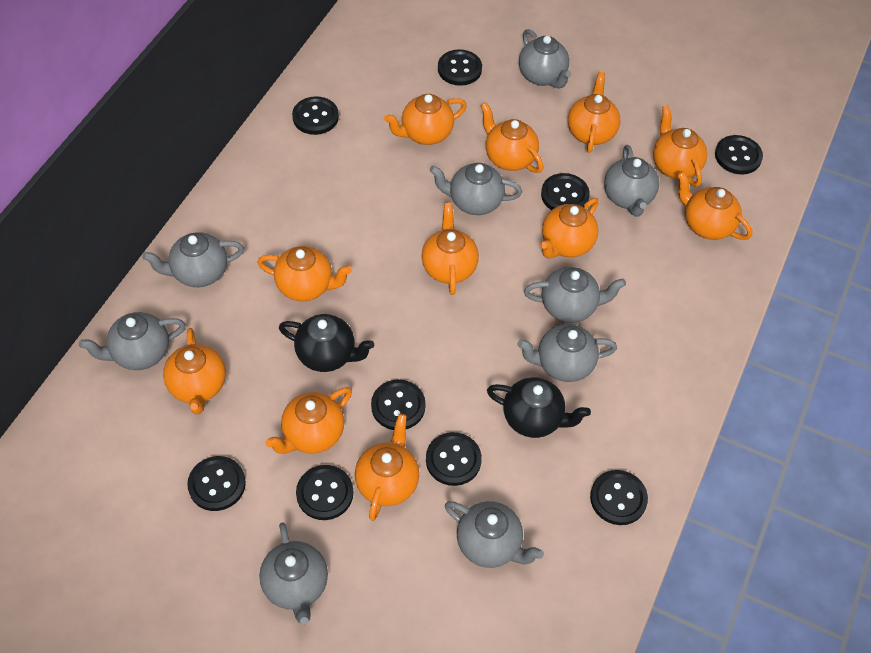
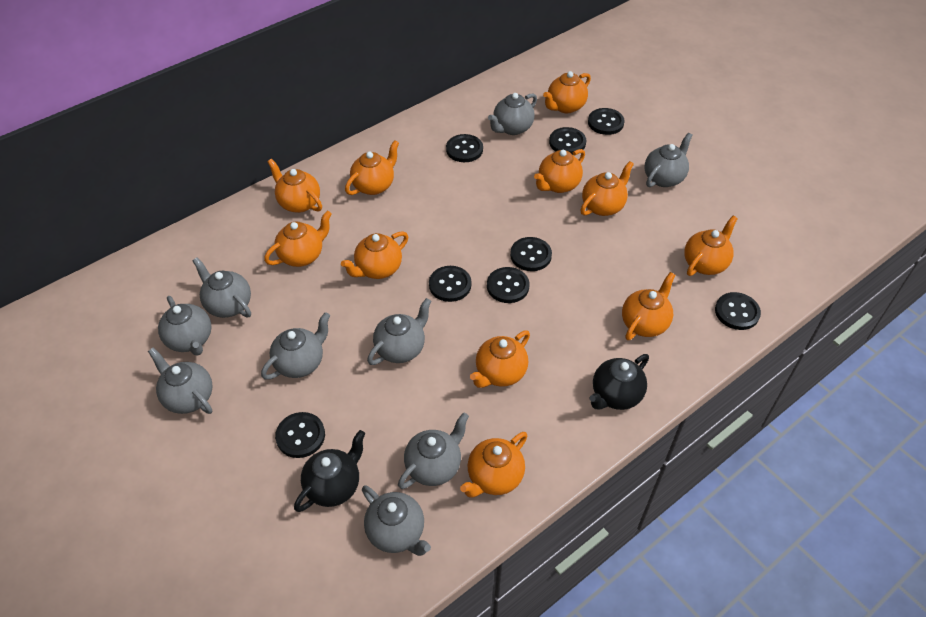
black button: 9 -> 8

